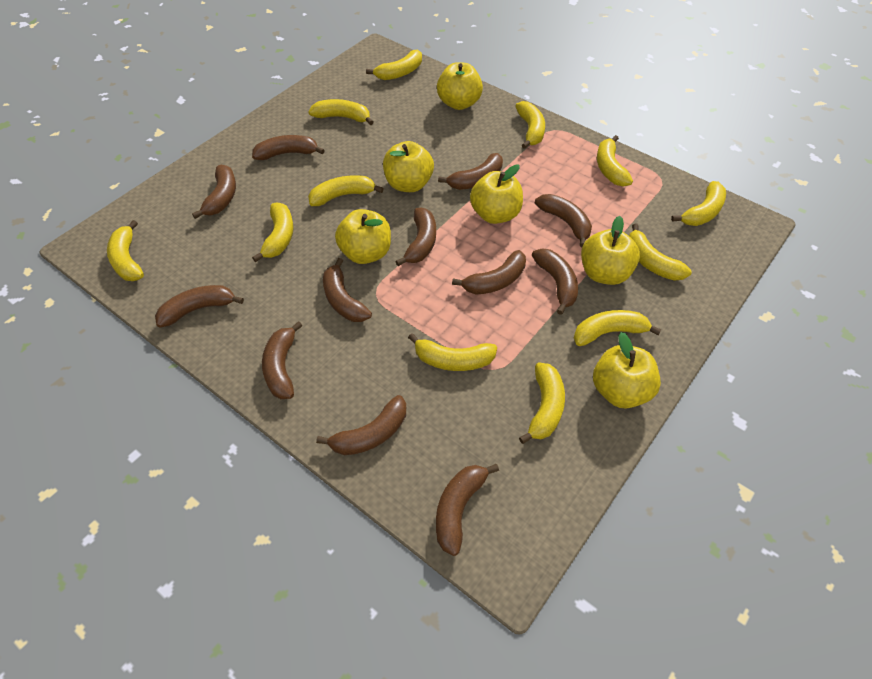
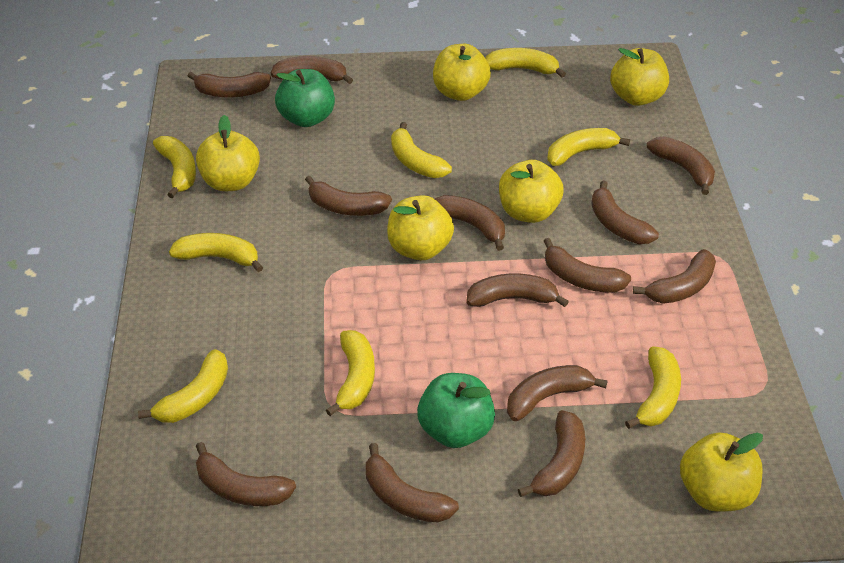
brown banana: 12 -> 13
green apple: 0 -> 2
yellow banana: 12 -> 8

